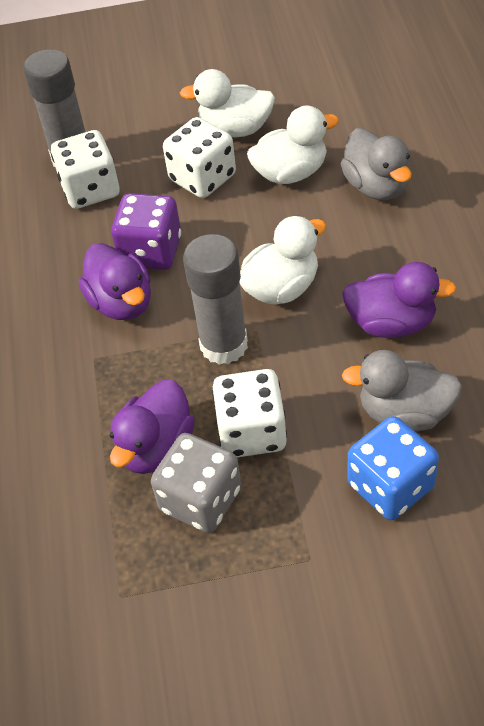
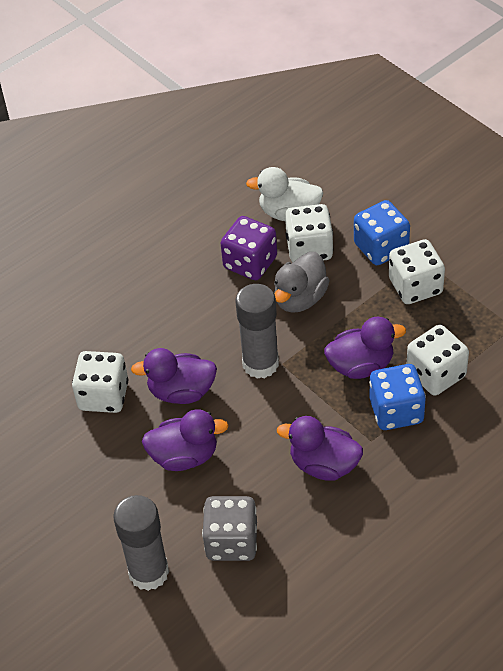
blue dice: 1 -> 2
grey duck: 2 -> 1
purple duck: 3 -> 4
white dice: 3 -> 4
white duck: 3 -> 1

